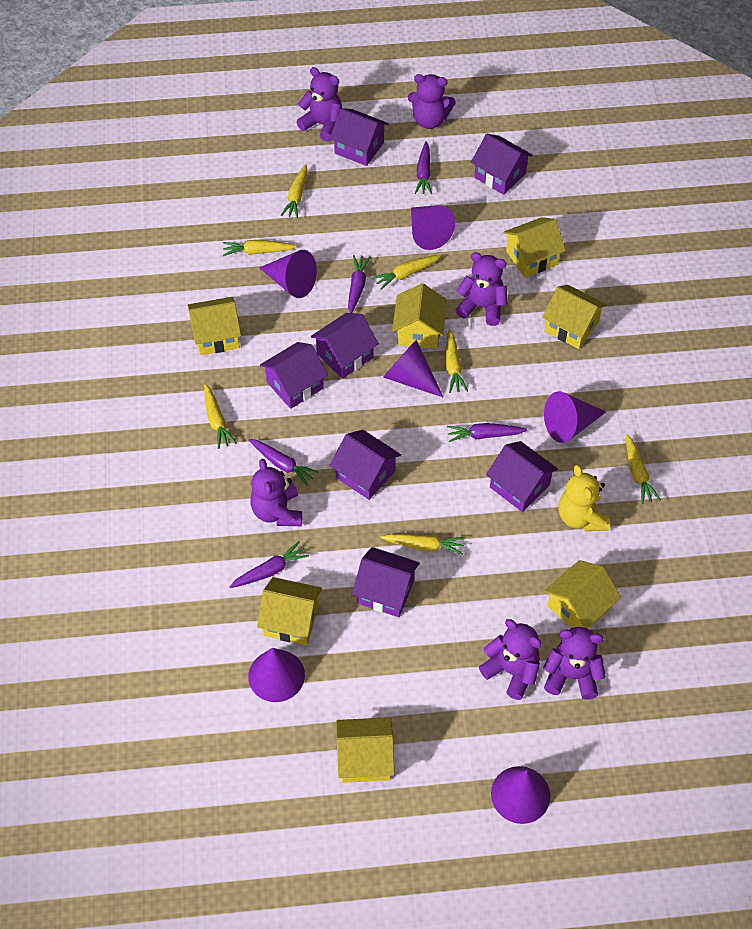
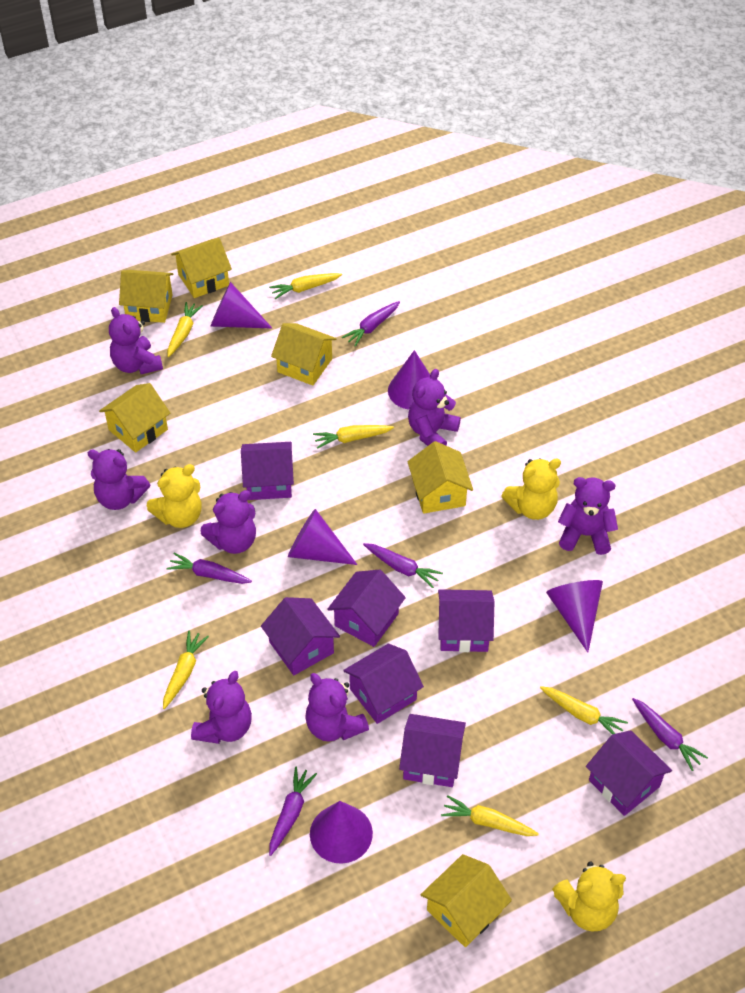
purple cone: 6 -> 5
purple teddy bear: 6 -> 7
yellow carrot: 7 -> 6
yellow house: 7 -> 6
yellow teddy bear: 1 -> 3

